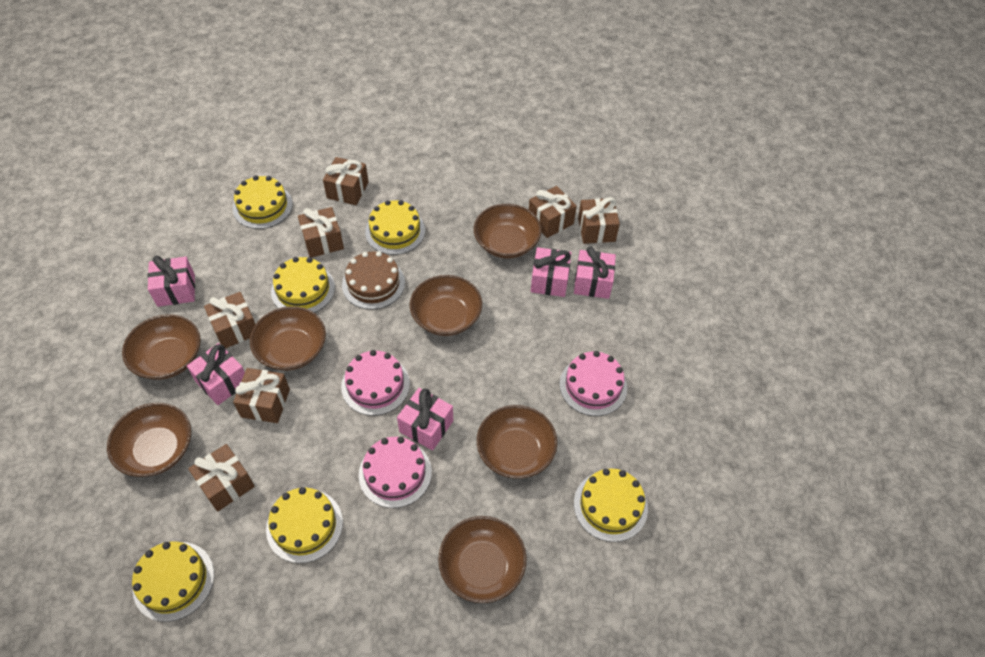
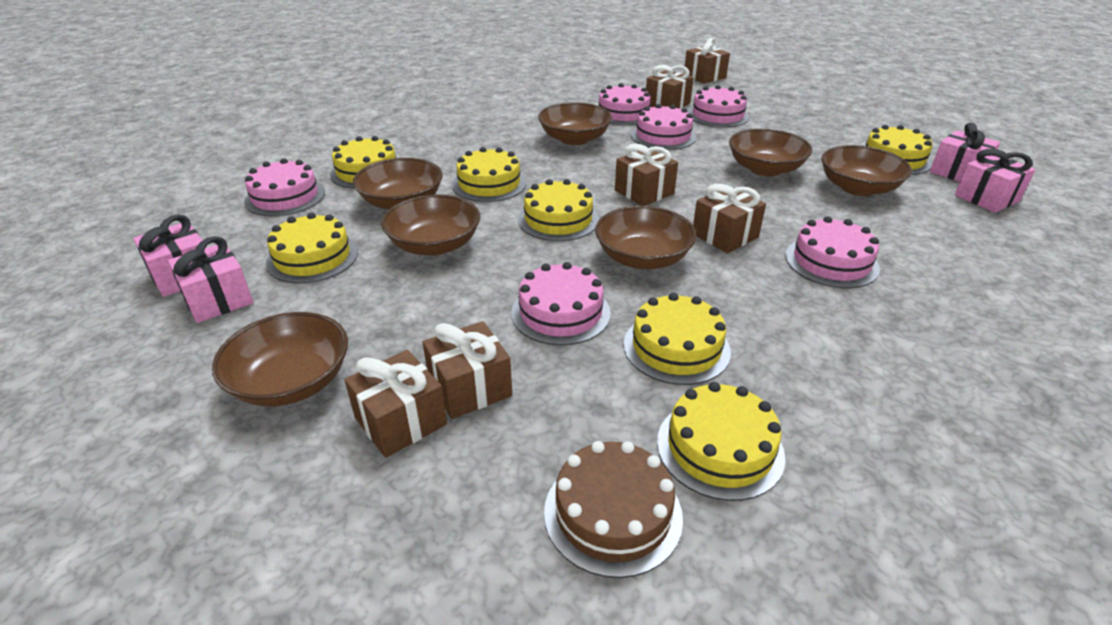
brown gift: 7 -> 6
pink cake: 3 -> 6
pink gift: 5 -> 4
yellow cake: 6 -> 7

